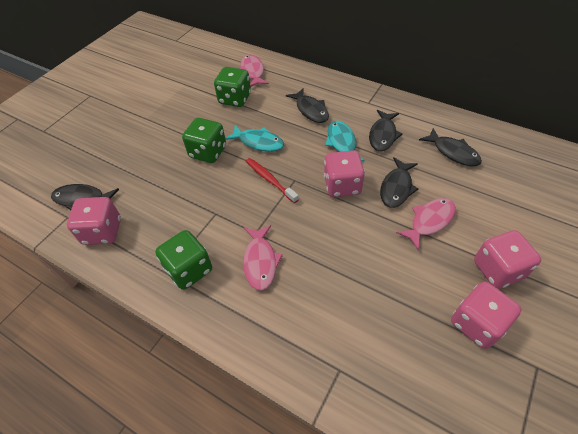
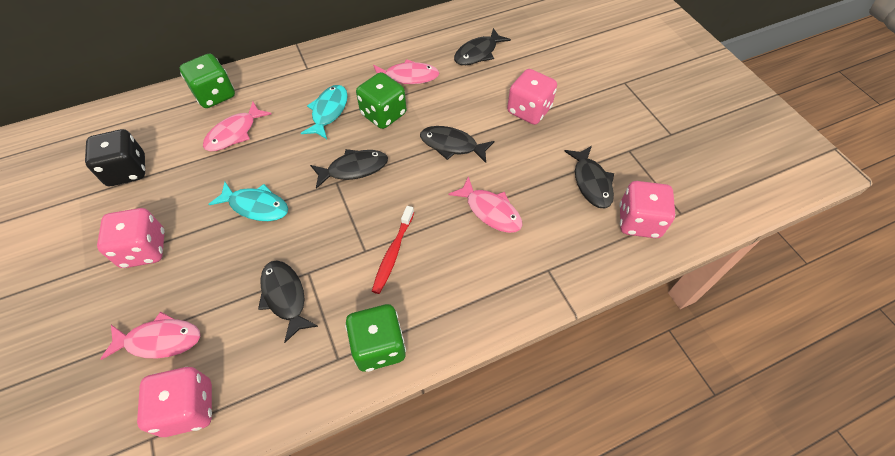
black dice: 0 -> 1
pink fish: 3 -> 4

